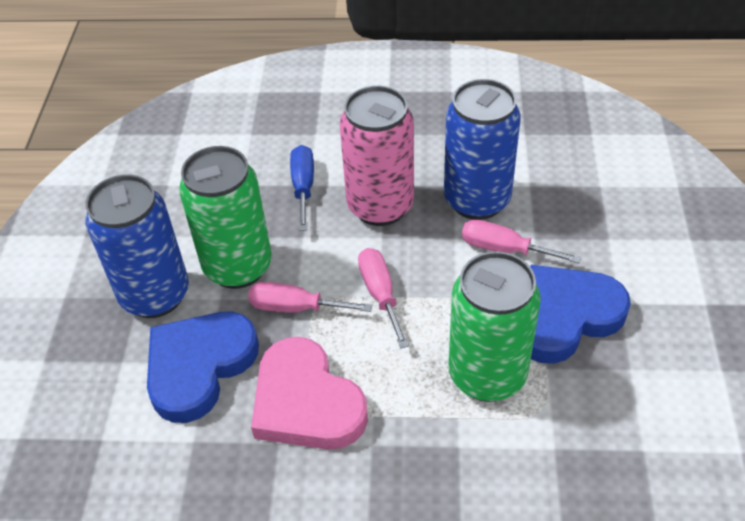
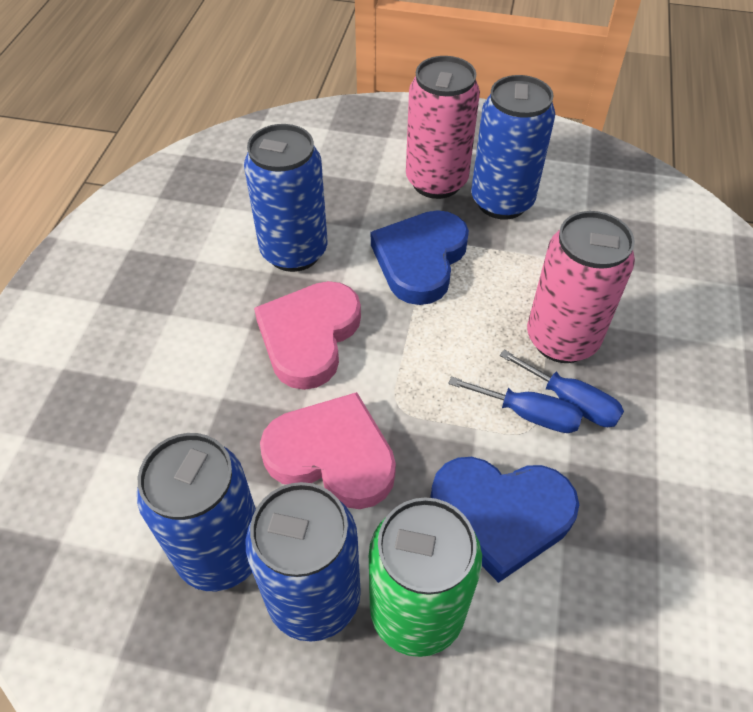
blue can: 2 -> 4
blue screwdriver: 1 -> 2
green can: 2 -> 1
pink can: 1 -> 2
pink heart: 1 -> 2
pink screwdriver: 3 -> 0

